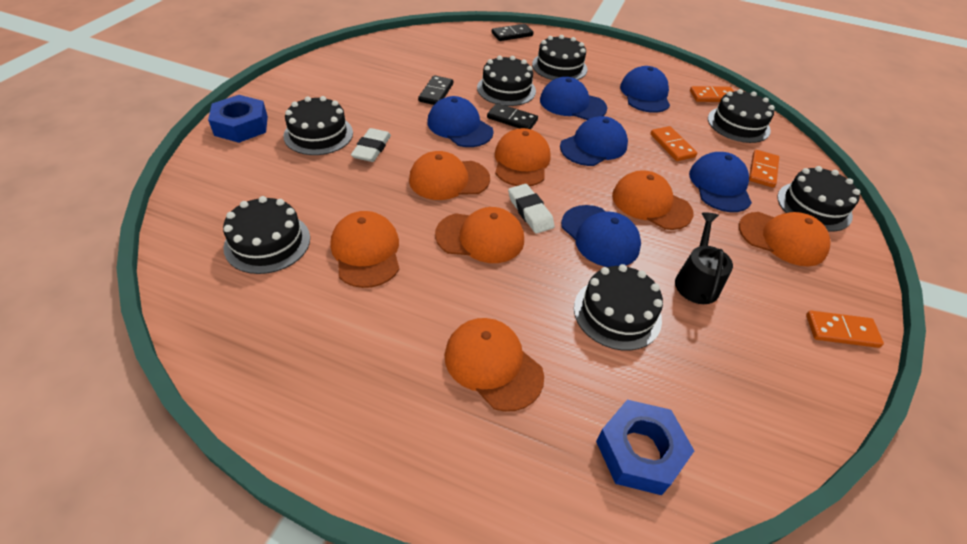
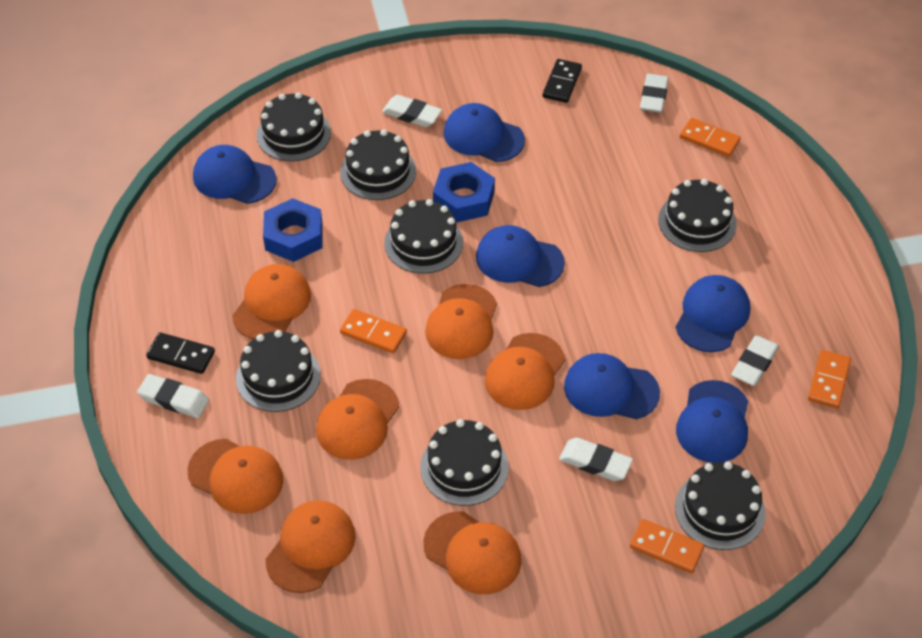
black domino: 3 -> 2
black watering can: 1 -> 0
white eraser: 2 -> 5

